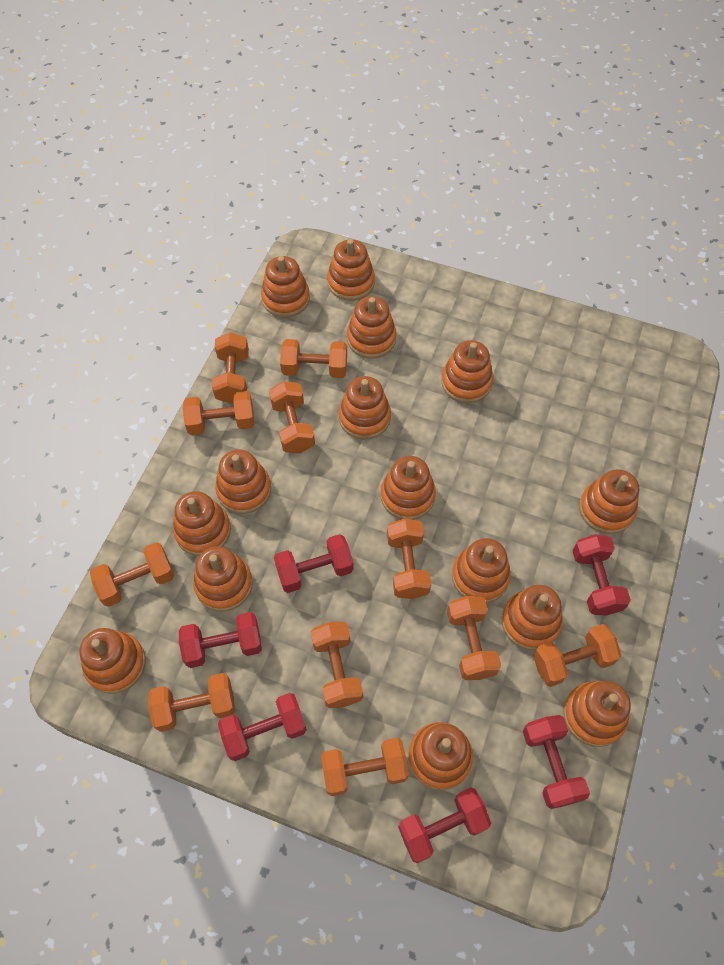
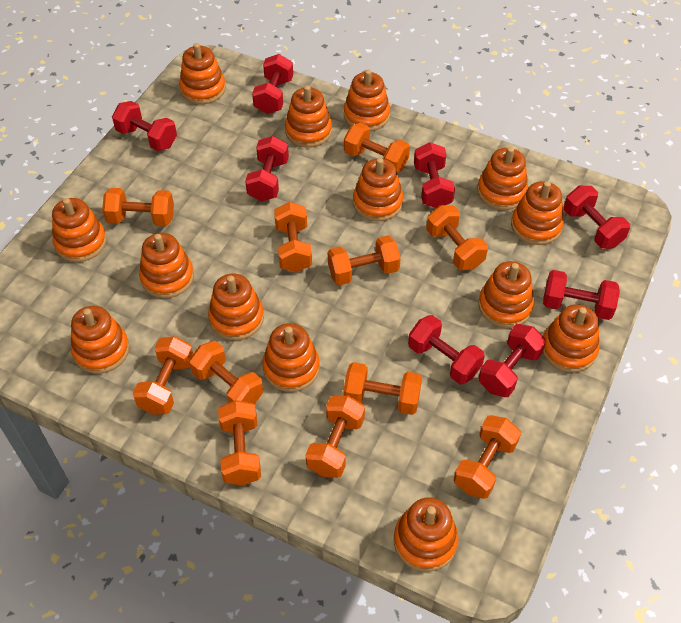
orange stacking toy: 15 -> 14
red dumbbell: 6 -> 8

